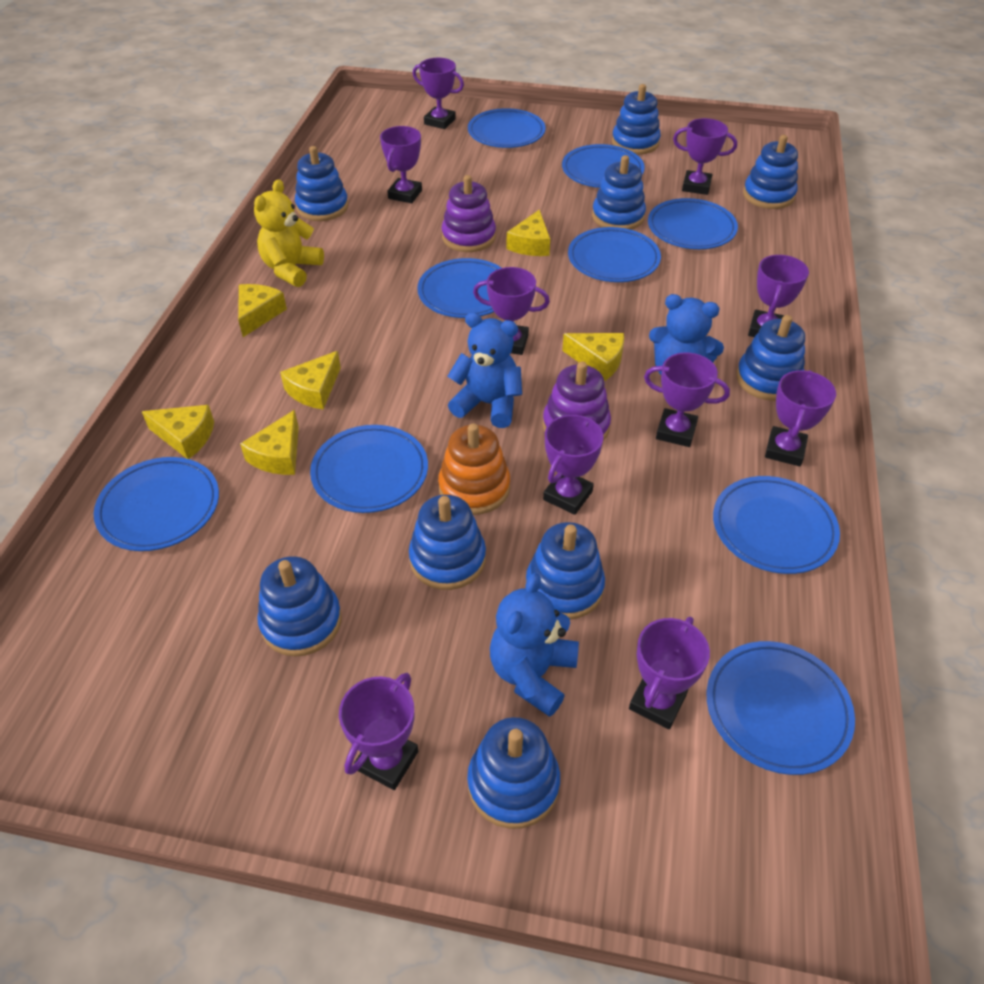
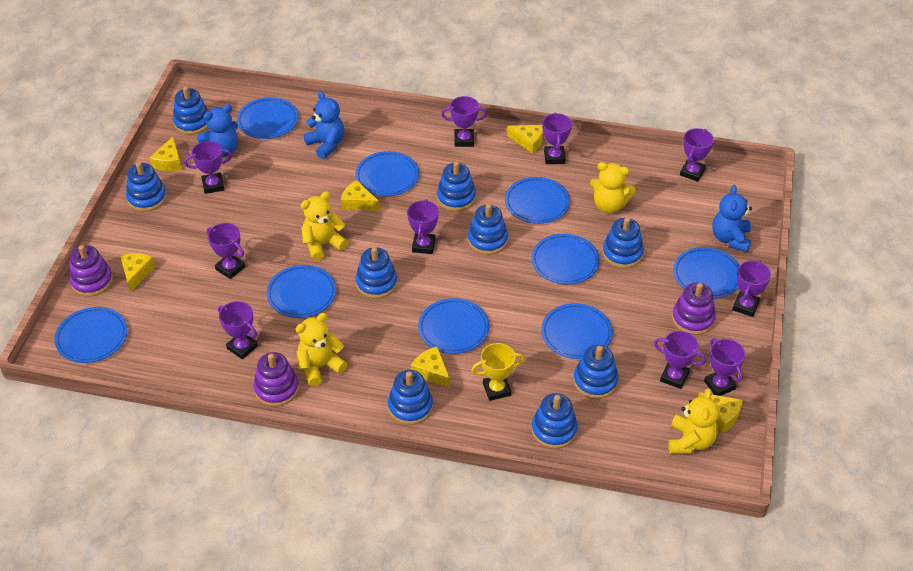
orange stacking toy: 1 -> 0
purple stacking toy: 2 -> 3
yellow teddy bear: 1 -> 4
yellow trophy: 0 -> 1

